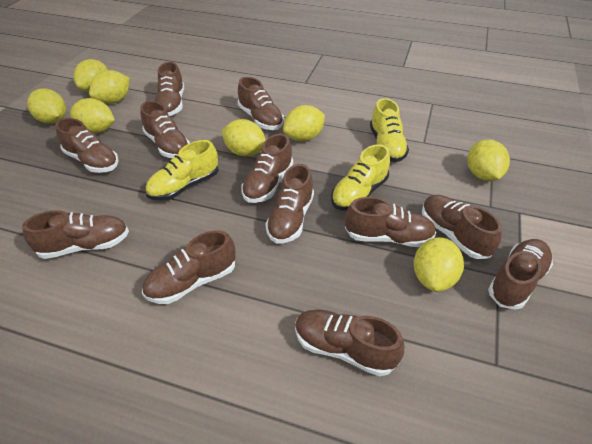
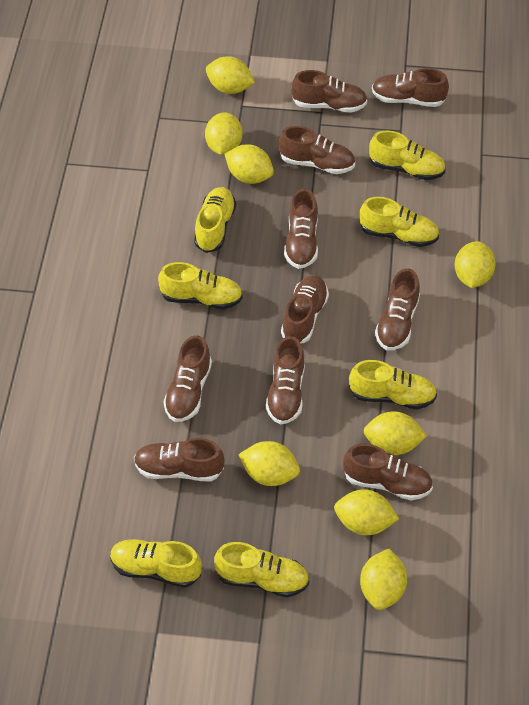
brown shoe: 12 -> 10
yellow shoe: 3 -> 7

